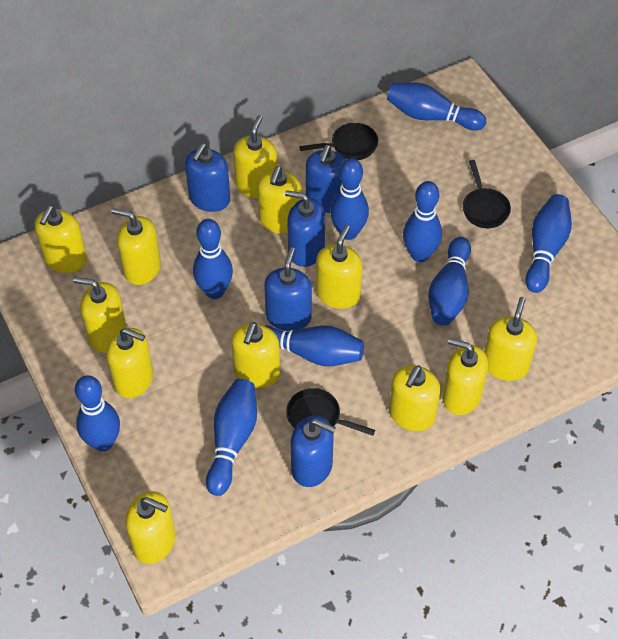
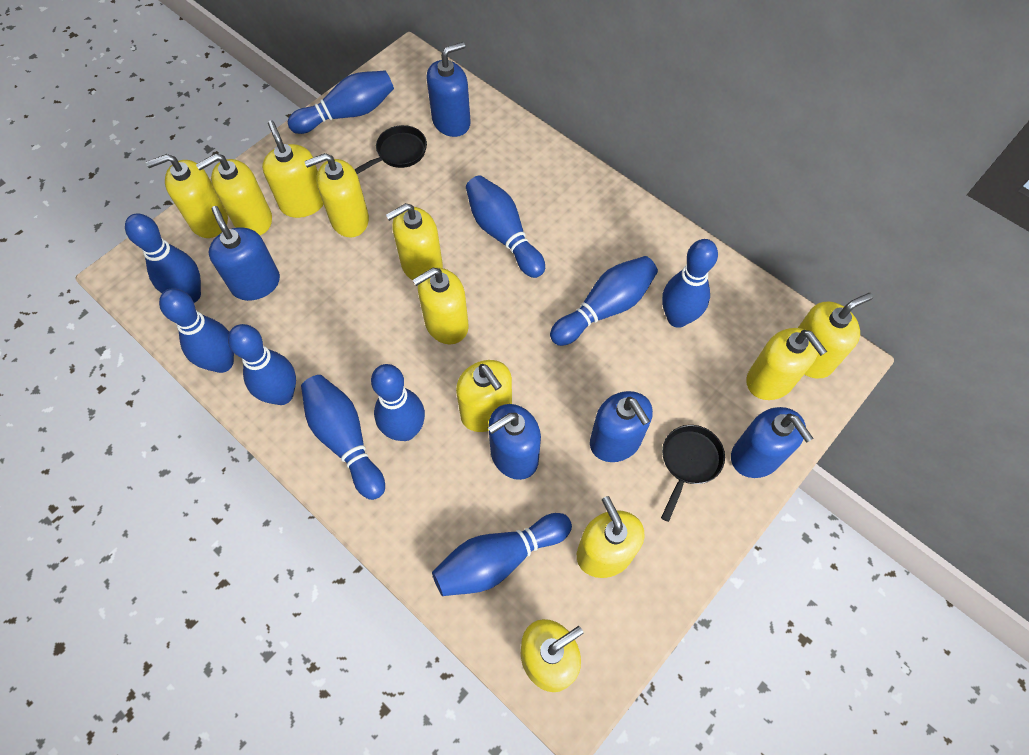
black pan: 3 -> 2
blue bowling pin: 9 -> 10
yellow soap dispenser: 12 -> 11

